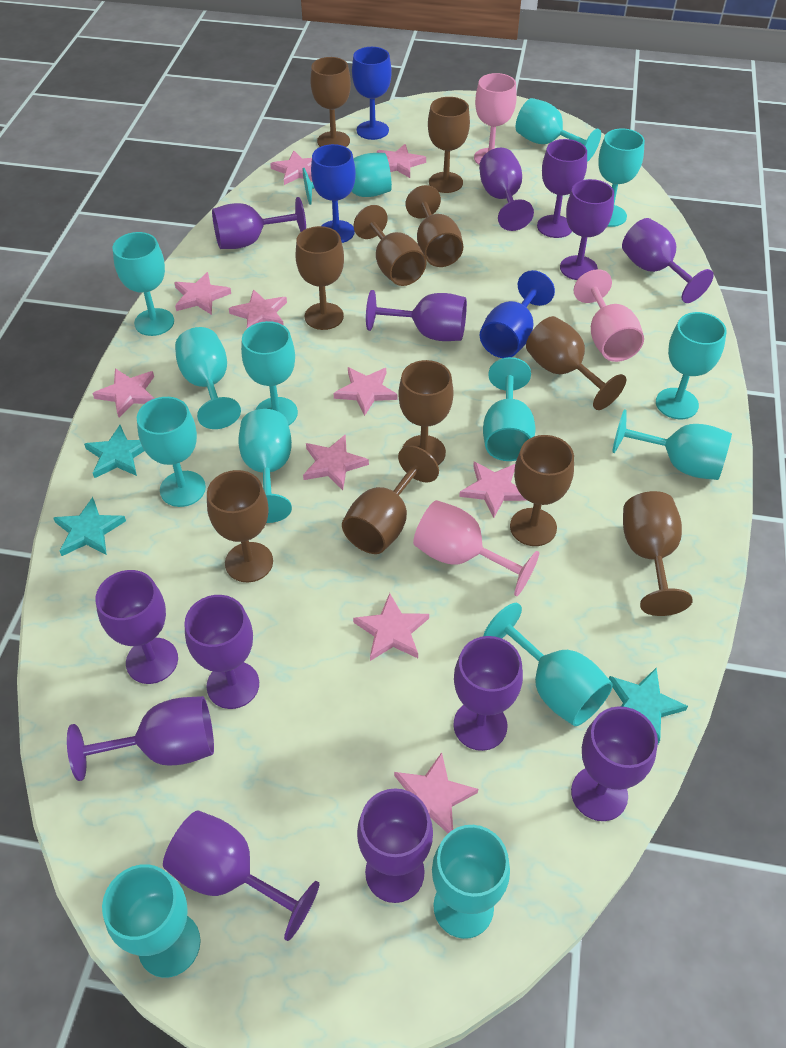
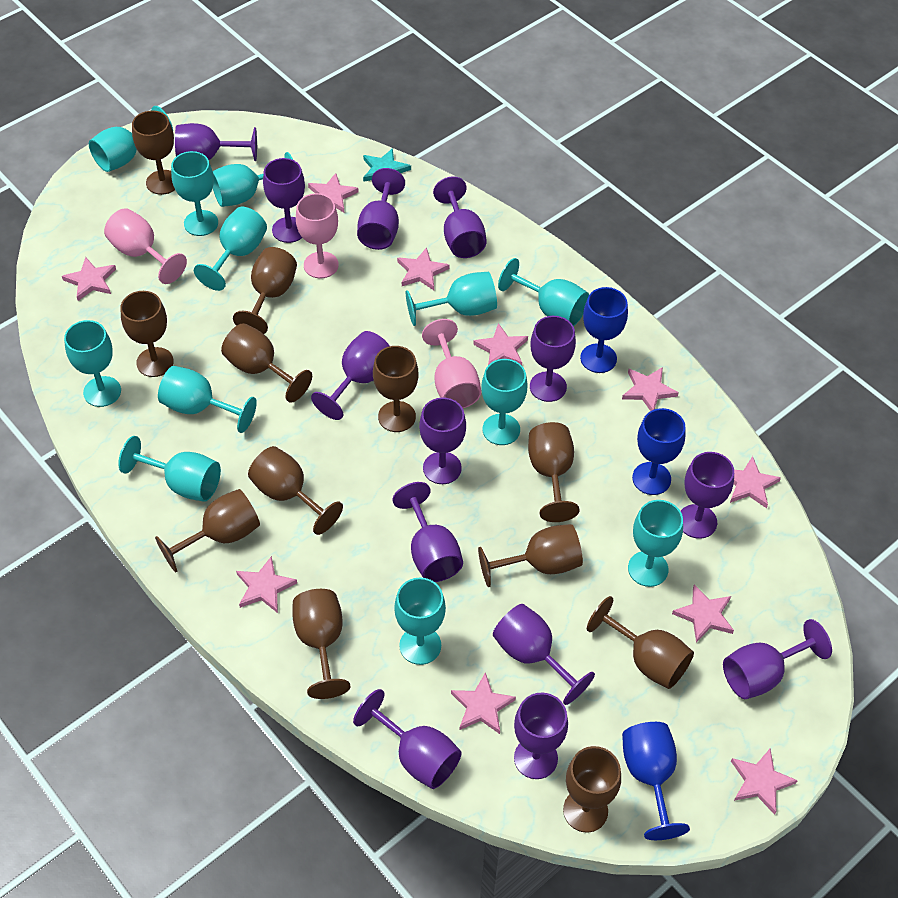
brown goblet: 11 -> 12
turquoise goblet: 14 -> 12
turquoise star: 3 -> 1

